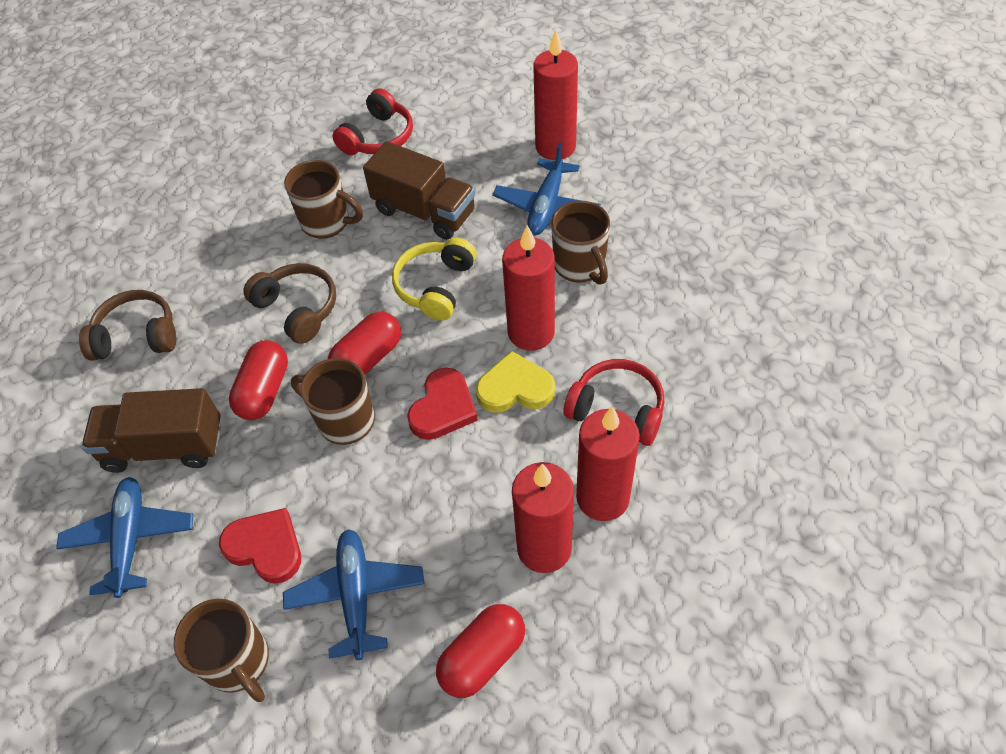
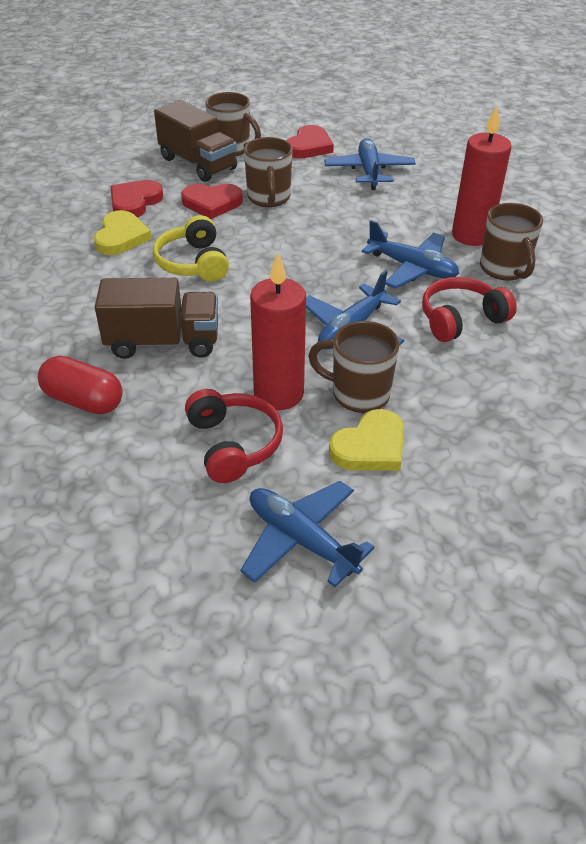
blue plane: 3 -> 4
brown headphones: 2 -> 0
red candle: 4 -> 2
red capsule: 3 -> 1
red heart: 2 -> 3
yellow heart: 1 -> 2

